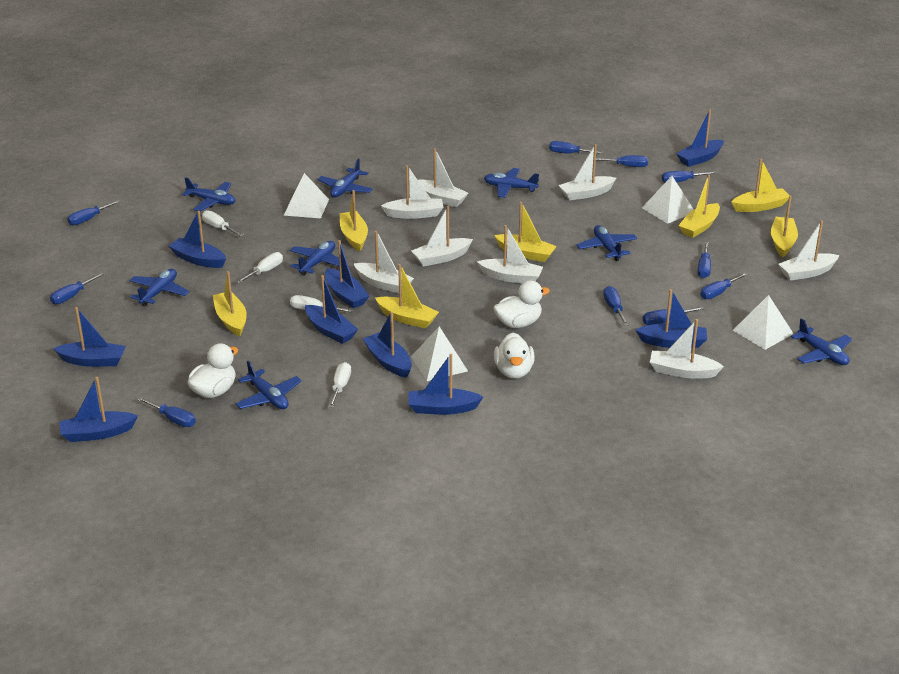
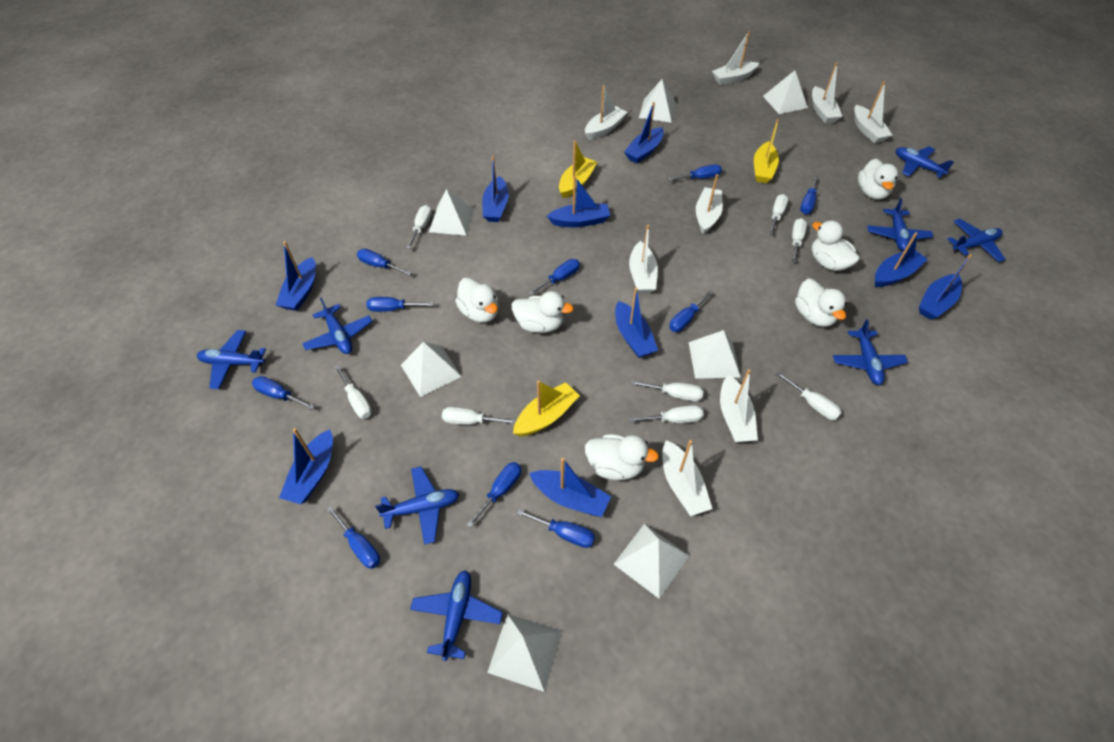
white duck: 3 -> 6
white pyramid: 4 -> 7
white screwdriver: 4 -> 8
yellow boat: 7 -> 3

